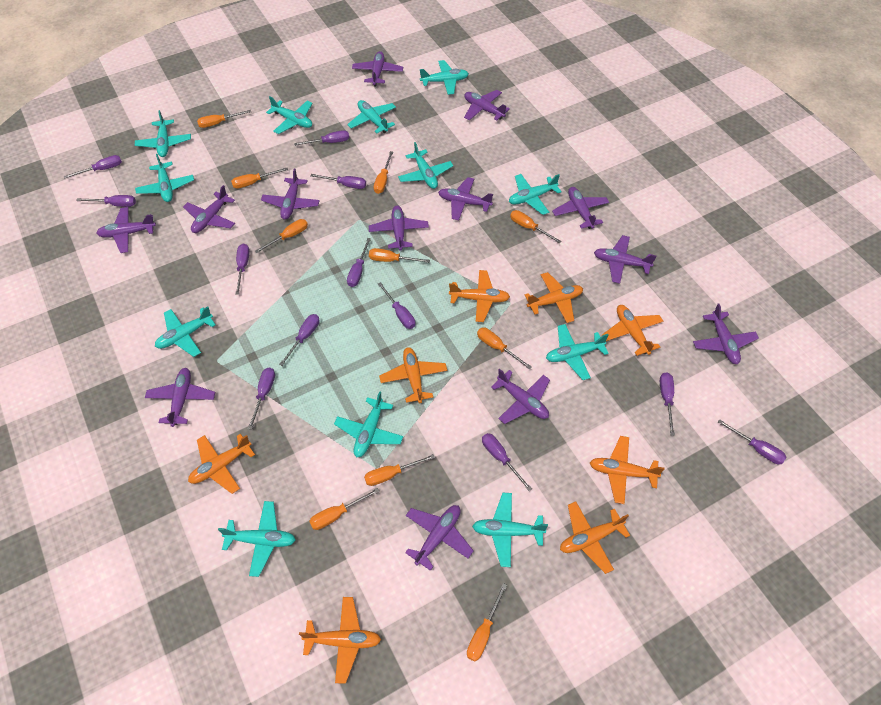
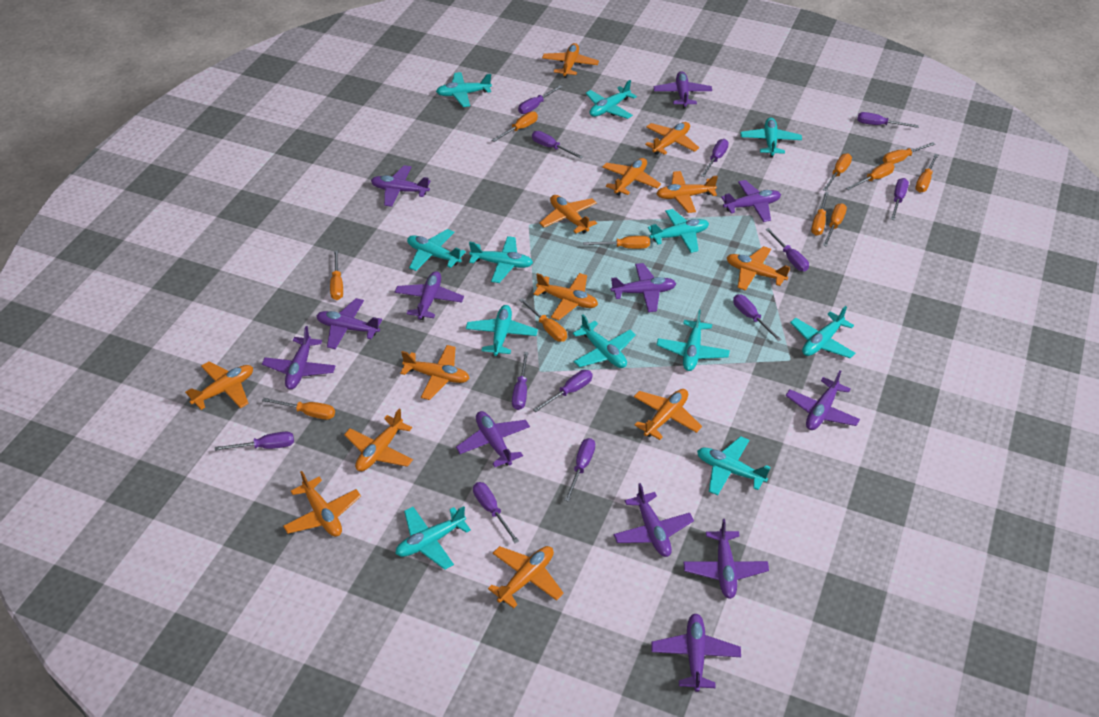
orange plane: 8 -> 13
orange screwdriver: 10 -> 11
purple plane: 13 -> 12

